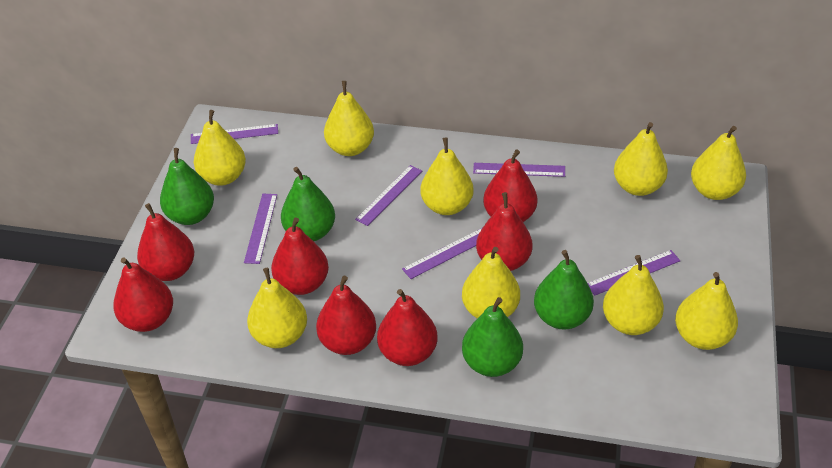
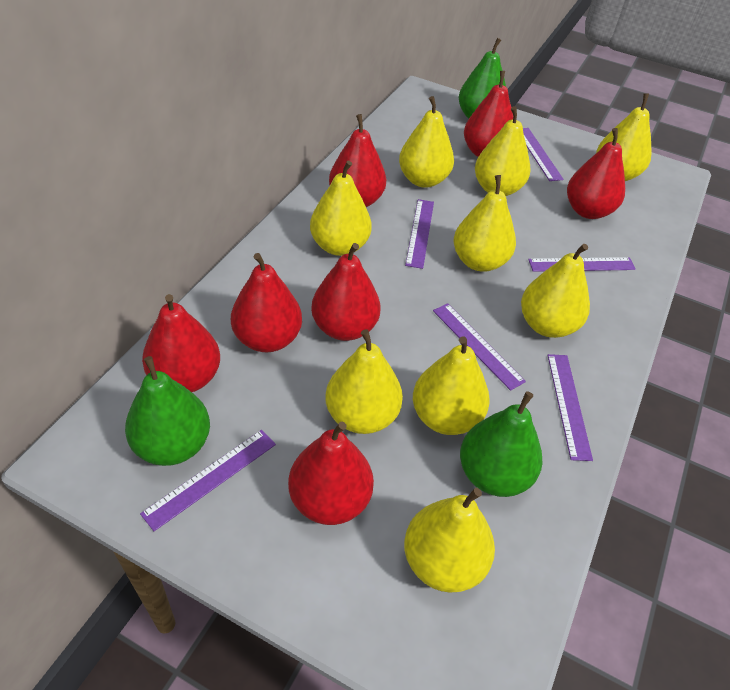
green pear: 4 -> 3

